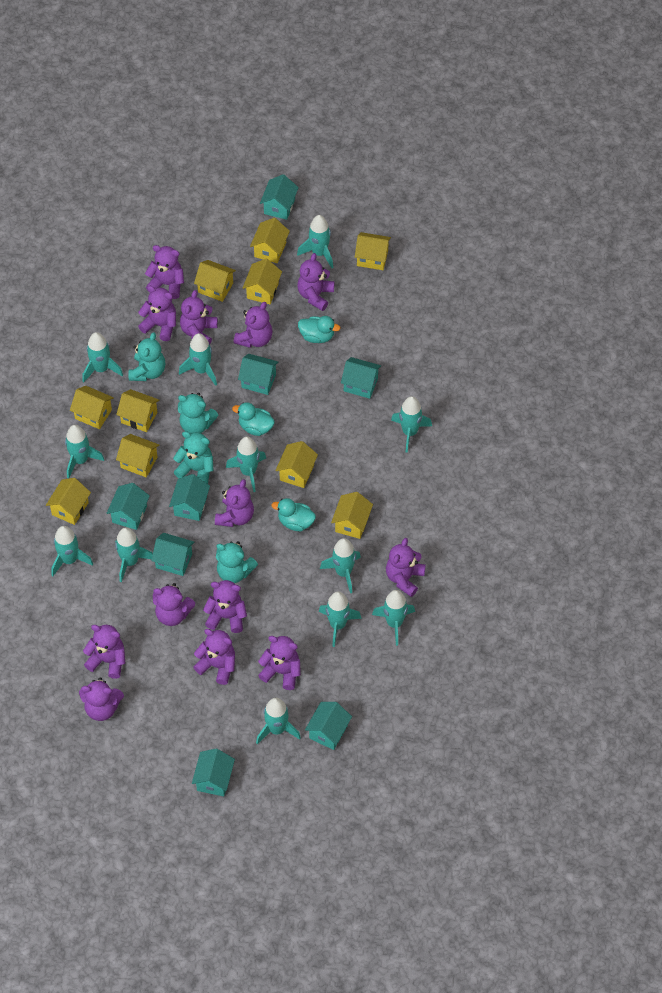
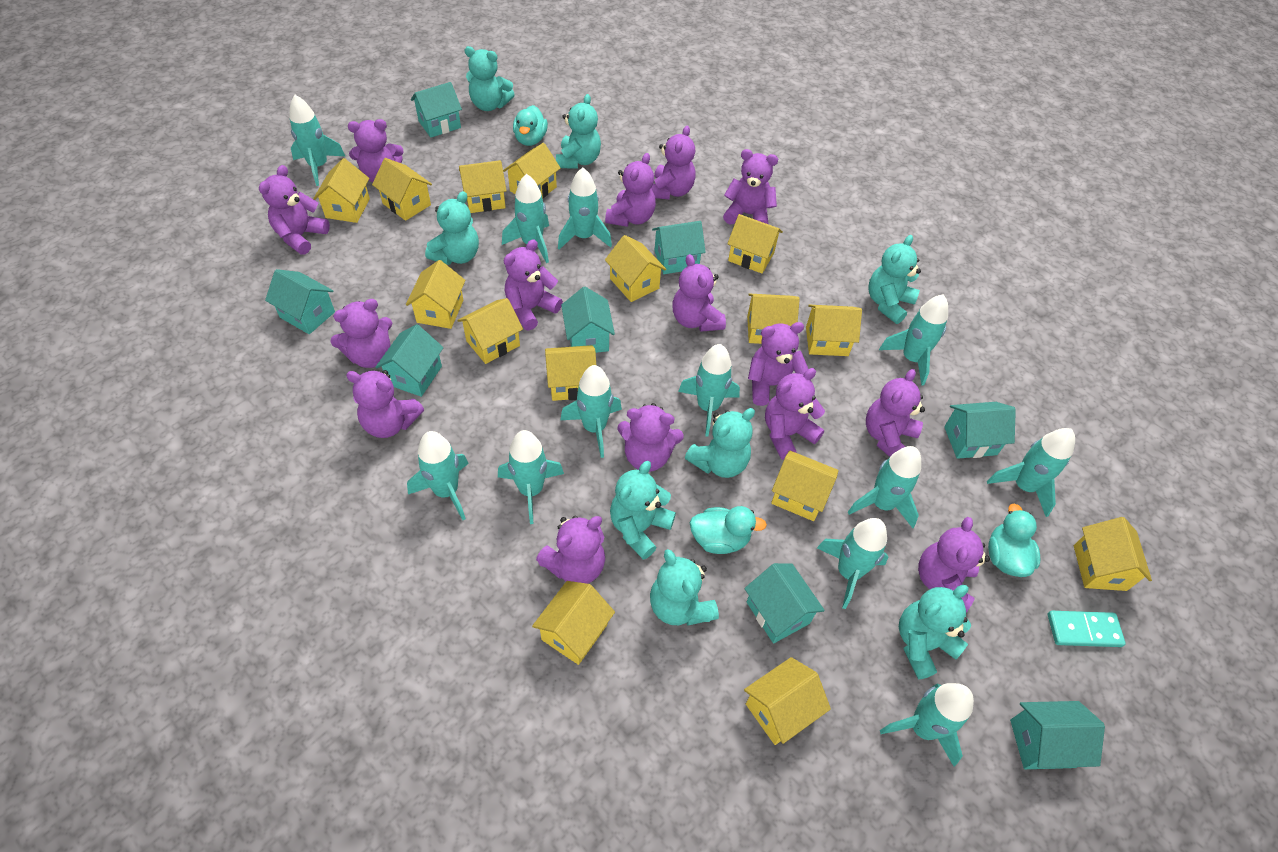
purple teddy bear: 13 -> 15
turquoise domino: 0 -> 1
turquoise teddy bear: 4 -> 8
yellow house: 10 -> 15

